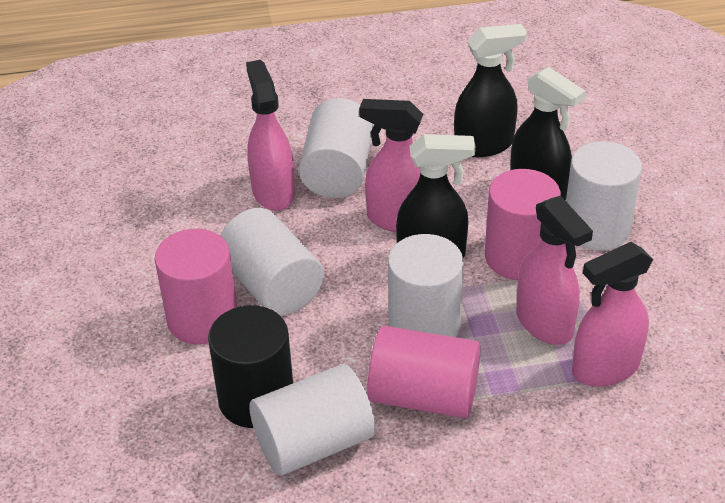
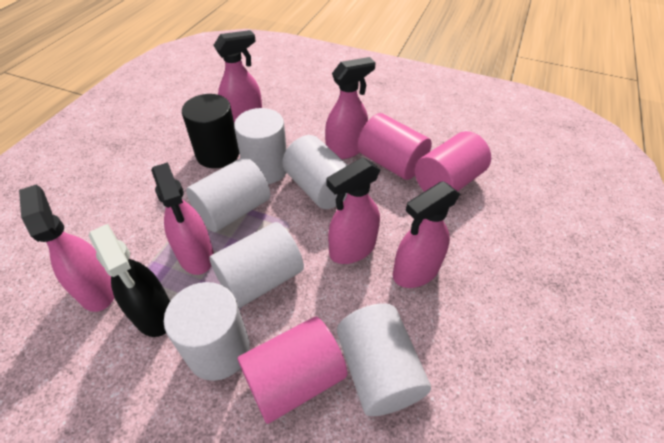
black spray bottle: 3 -> 1
pink spray bottle: 4 -> 6
white cylinder: 5 -> 6

